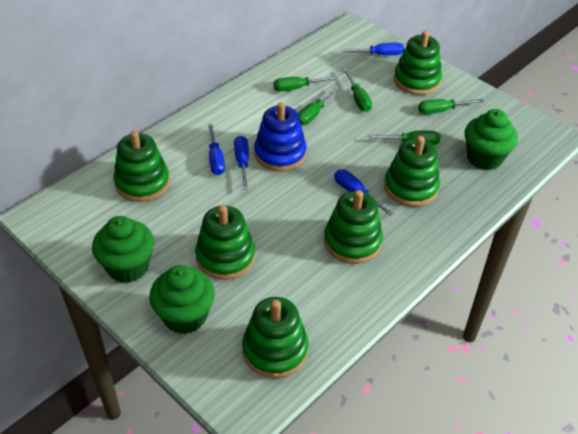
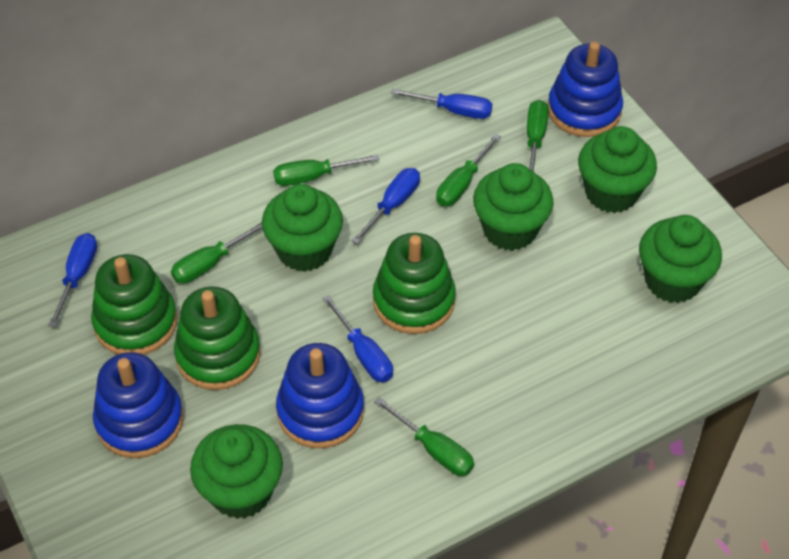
blue stacking toy: 1 -> 3
green cupcake: 3 -> 5
green stacking toy: 6 -> 3

